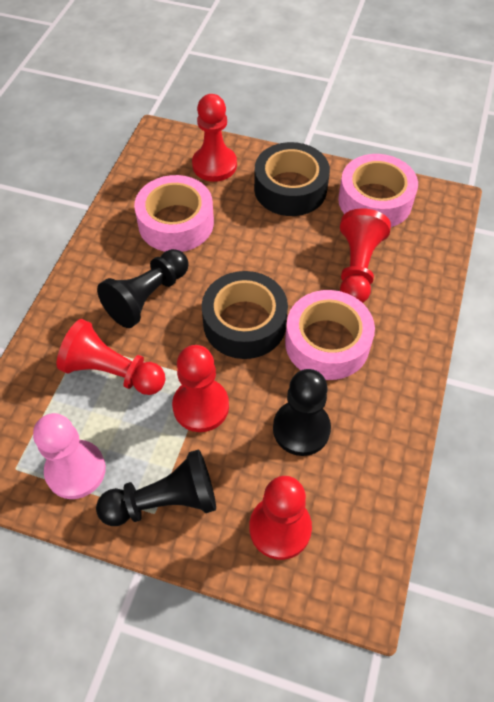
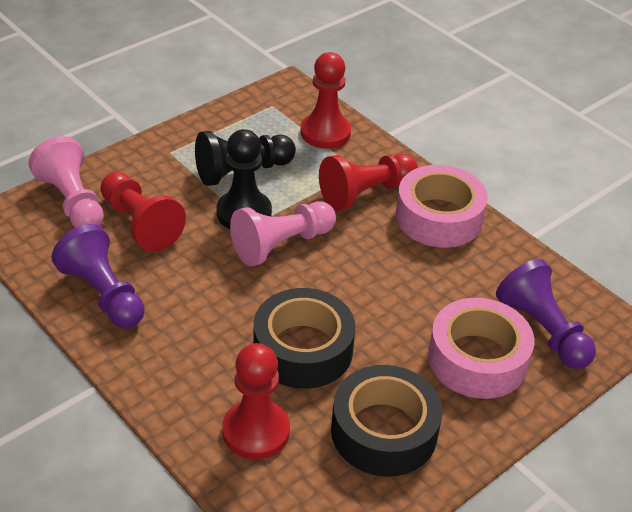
black pawn: 3 -> 2
pink pawn: 1 -> 2
pink tape: 3 -> 2
purple pawn: 0 -> 2
red pawn: 5 -> 4

